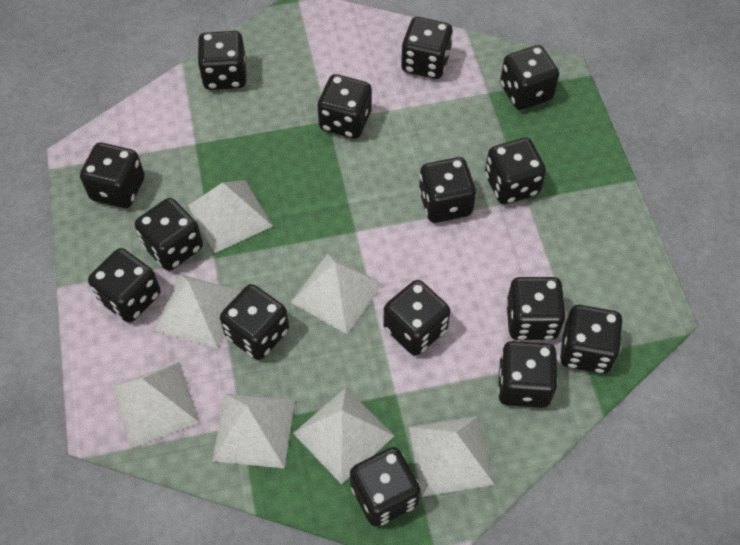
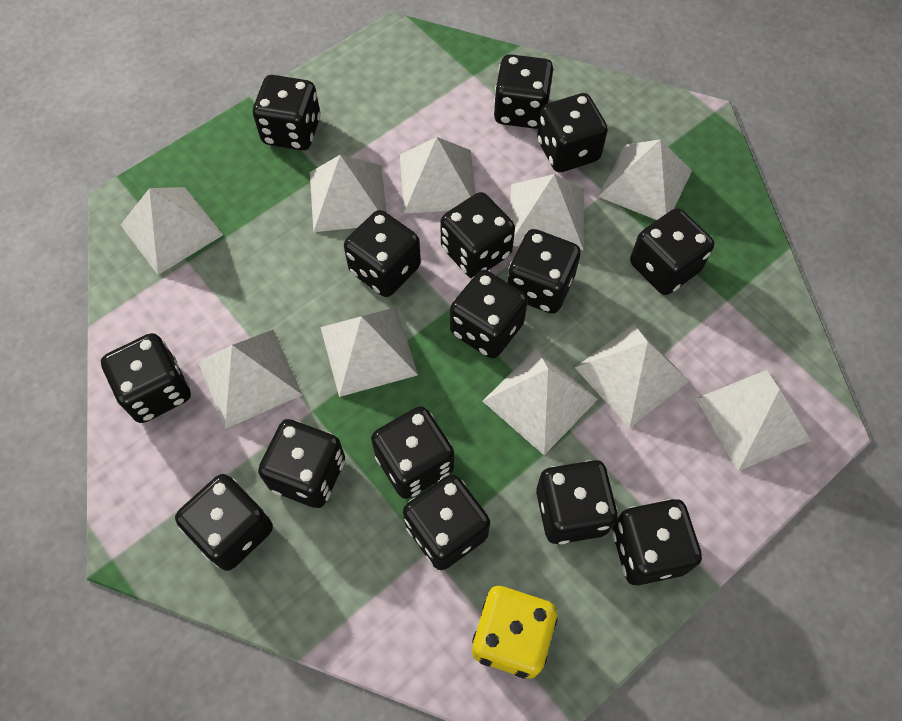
white pyramid: 7 -> 10
yellow dice: 0 -> 1

